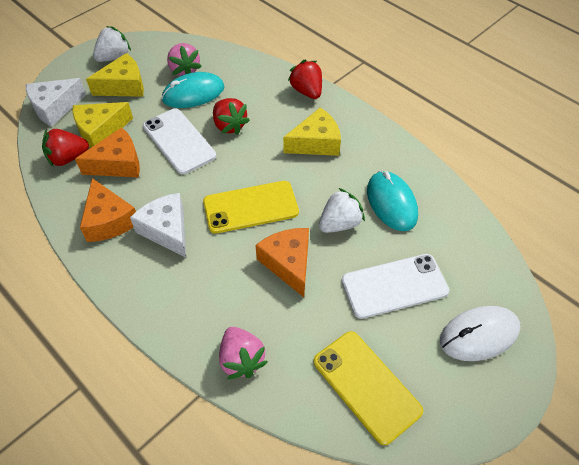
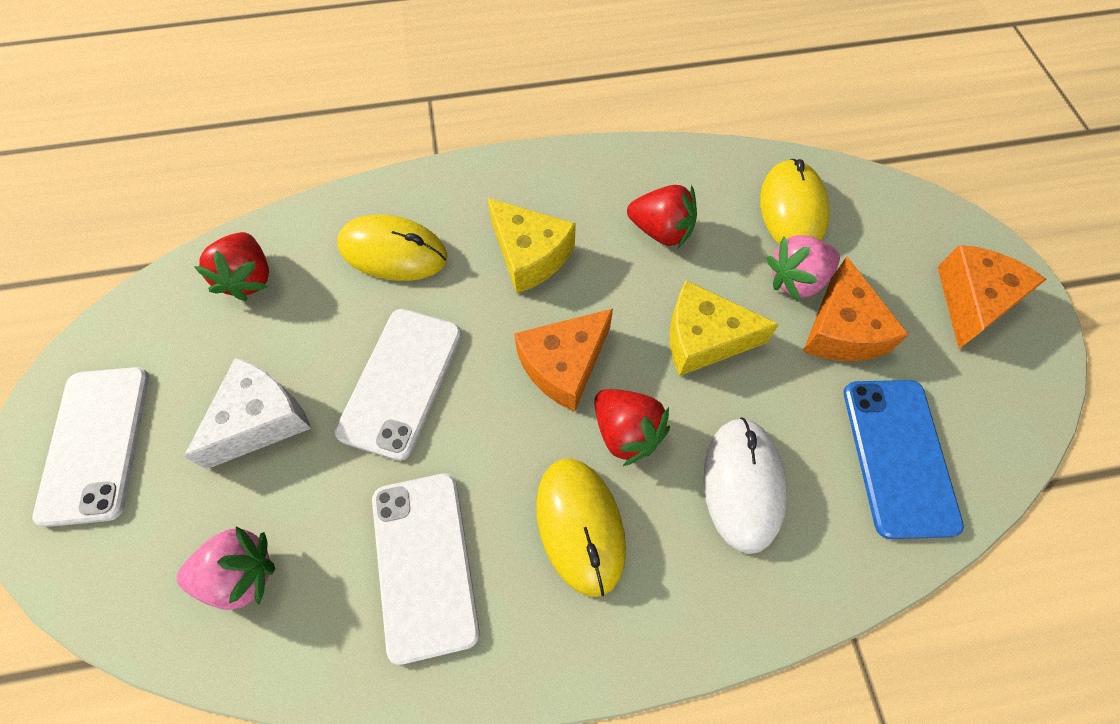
blue phone: 0 -> 1
turquoise mouse: 2 -> 0
white cheese: 2 -> 1
white phone: 2 -> 3
white strawberry: 2 -> 0
yellow cheese: 3 -> 2
yellow mouse: 0 -> 3
yellow phone: 2 -> 0

